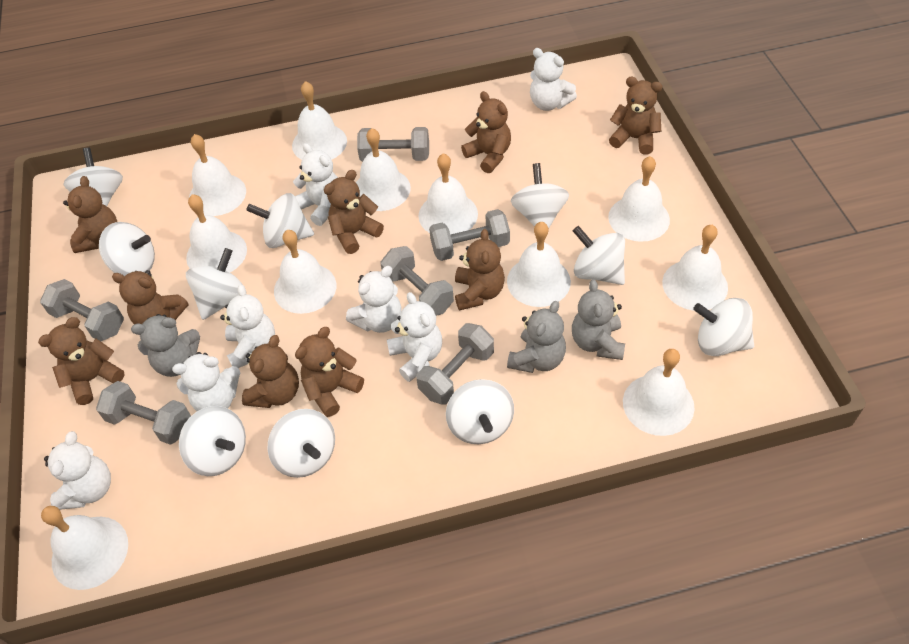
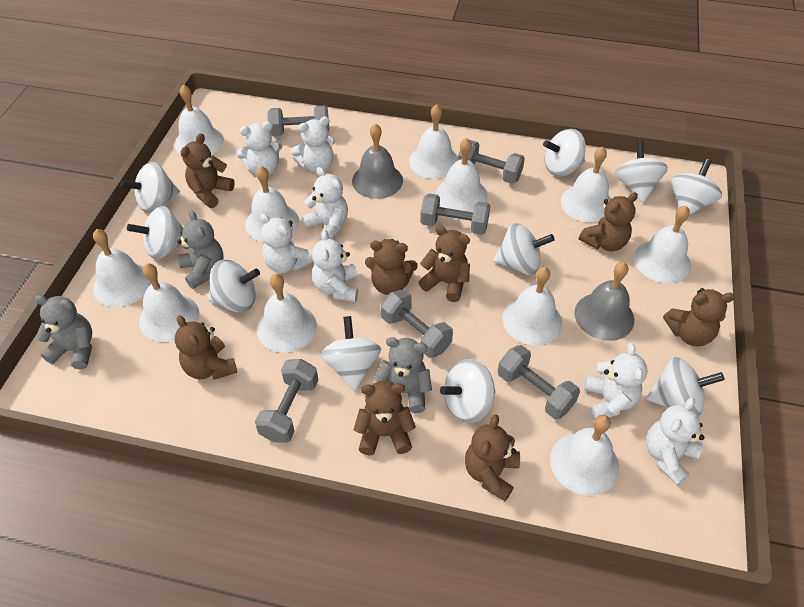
brown teddy bear: 9 -> 8
grey bell: 0 -> 2

